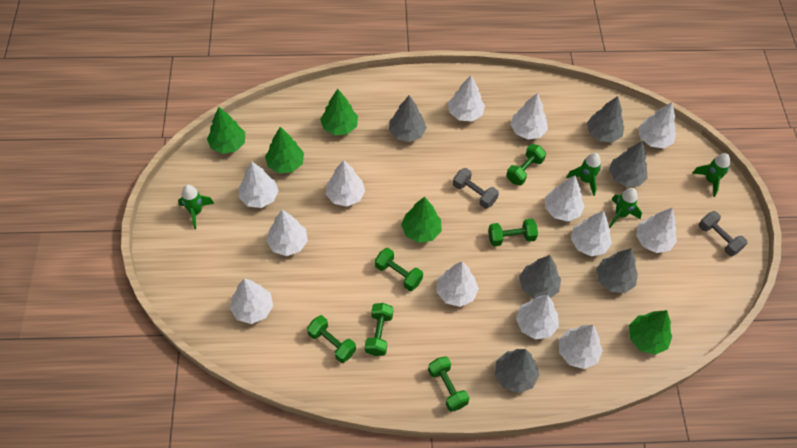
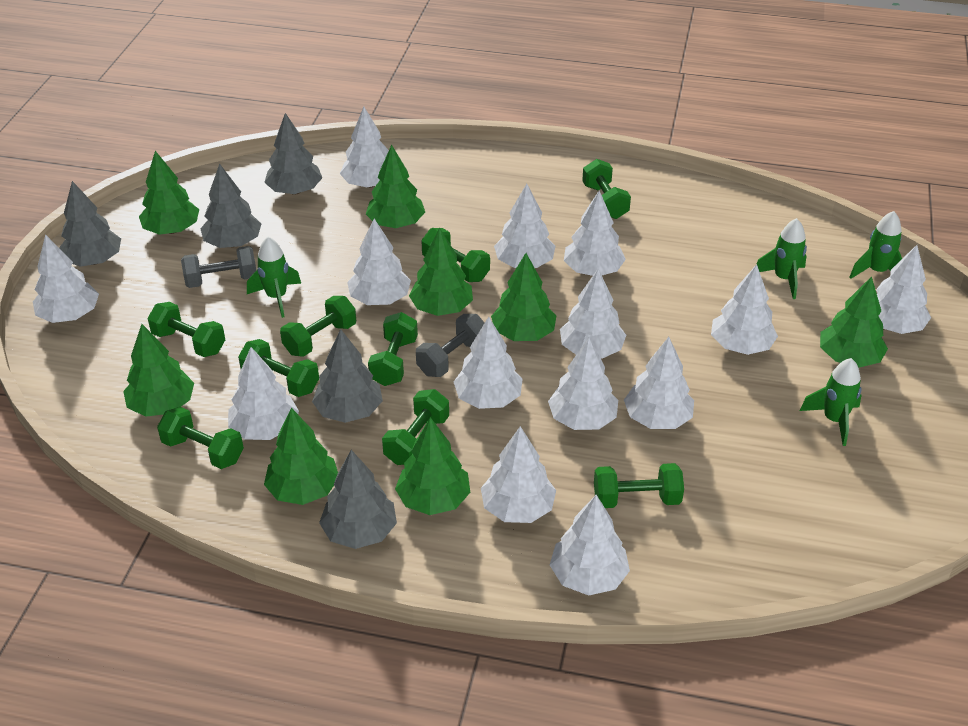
green dumbbell: 6 -> 9
green tree: 5 -> 8
grey tree: 6 -> 5
white tree: 13 -> 14

